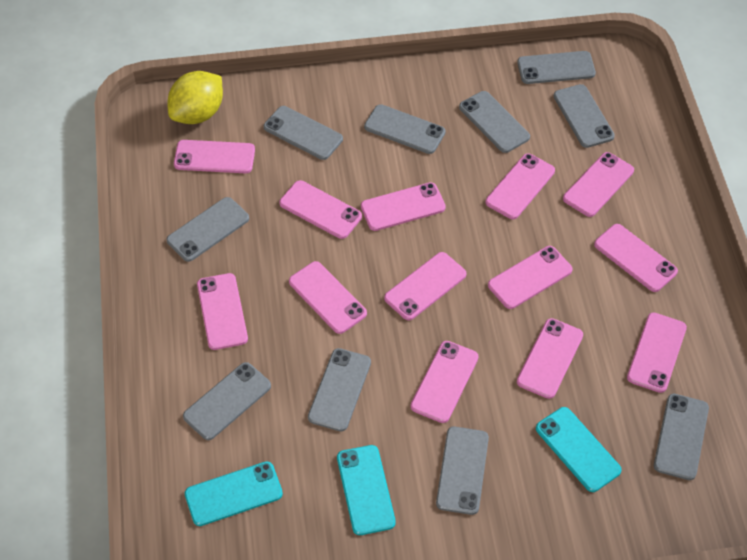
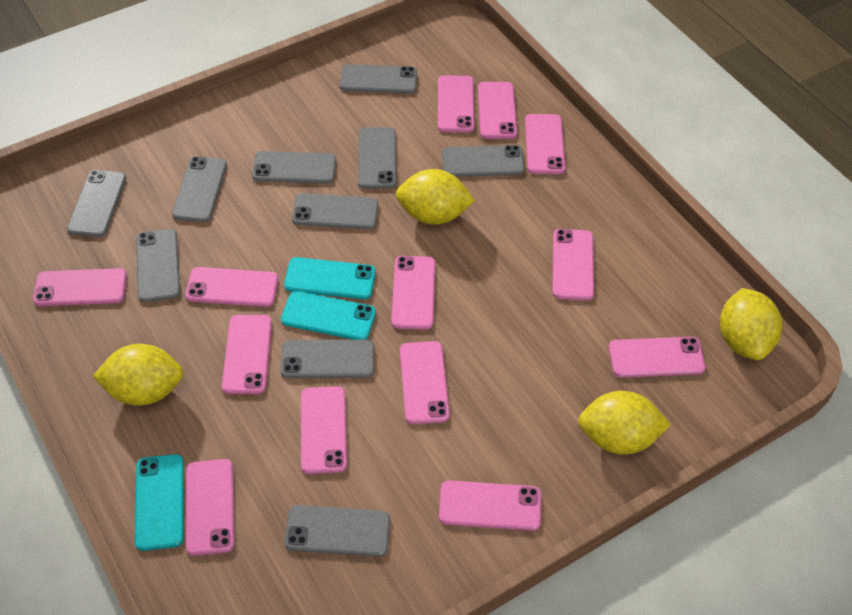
yellow lemon: 1 -> 4

